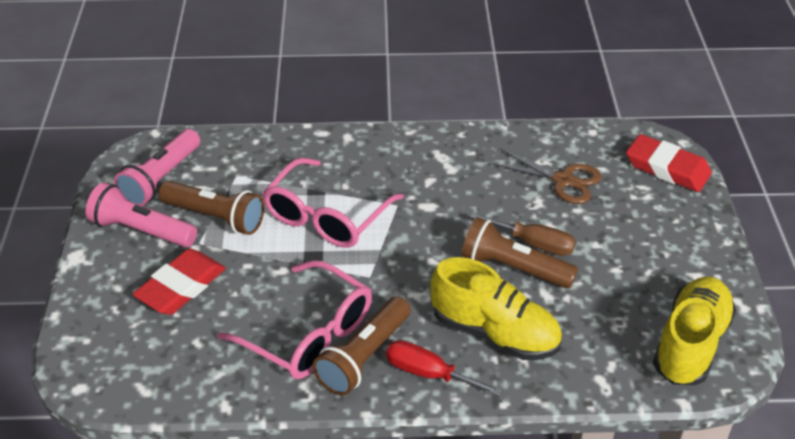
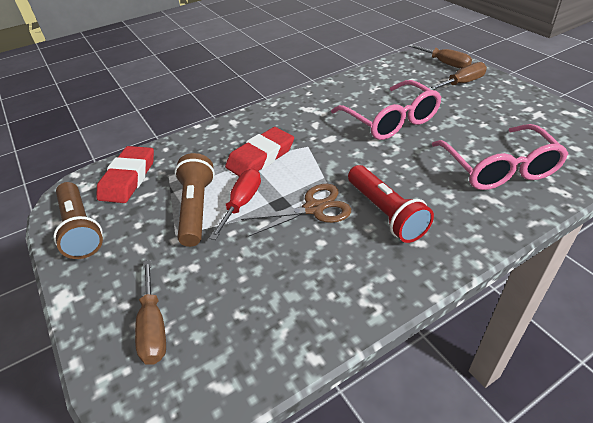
brown flashlight: 3 -> 2
brown screwdriver: 1 -> 3
pink flashlight: 2 -> 0
red flashlight: 0 -> 1
yellow shoe: 2 -> 0

